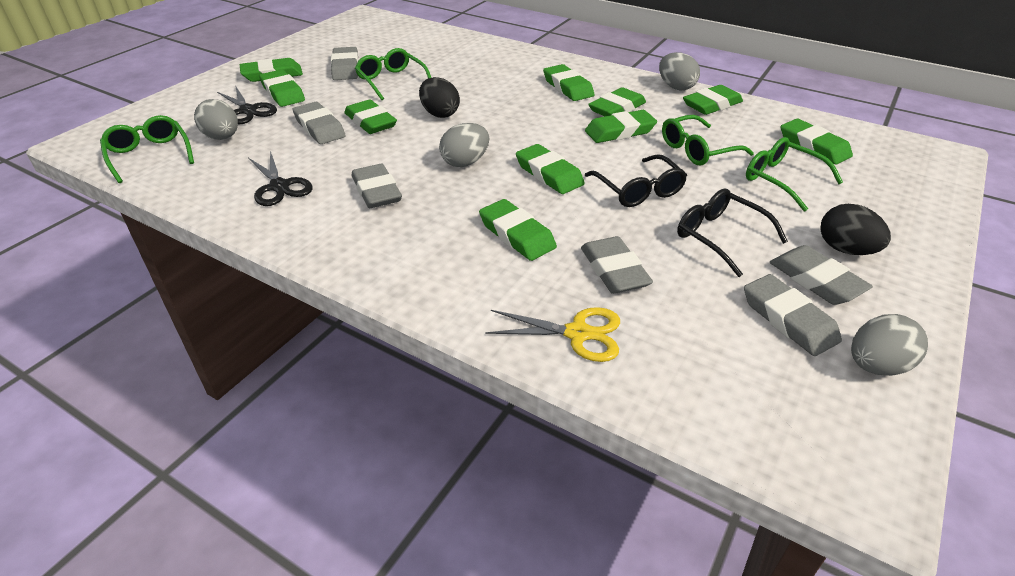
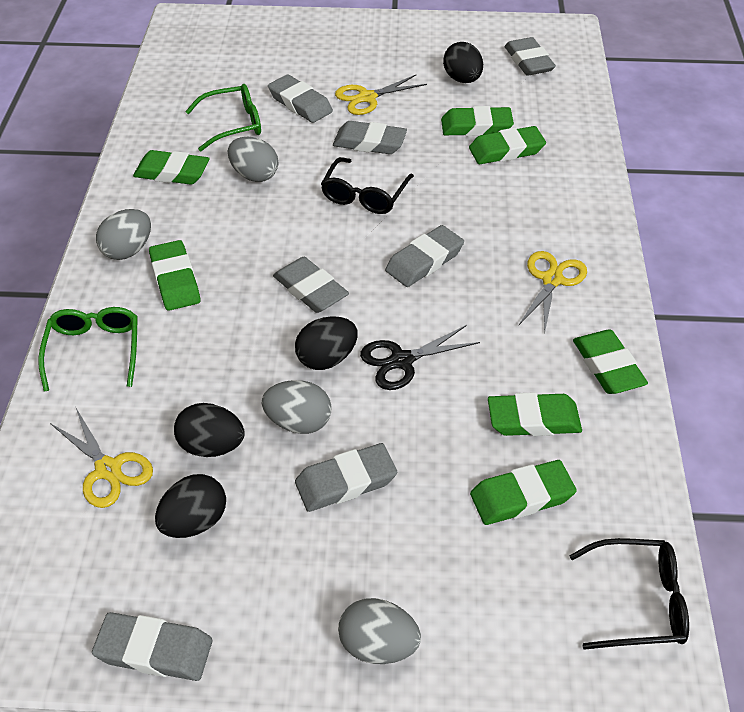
black egg: 2 -> 4
black scissors: 2 -> 1
green eraser: 10 -> 7
green glasses: 4 -> 2
grey eraser: 6 -> 7
yellow scissors: 1 -> 3

